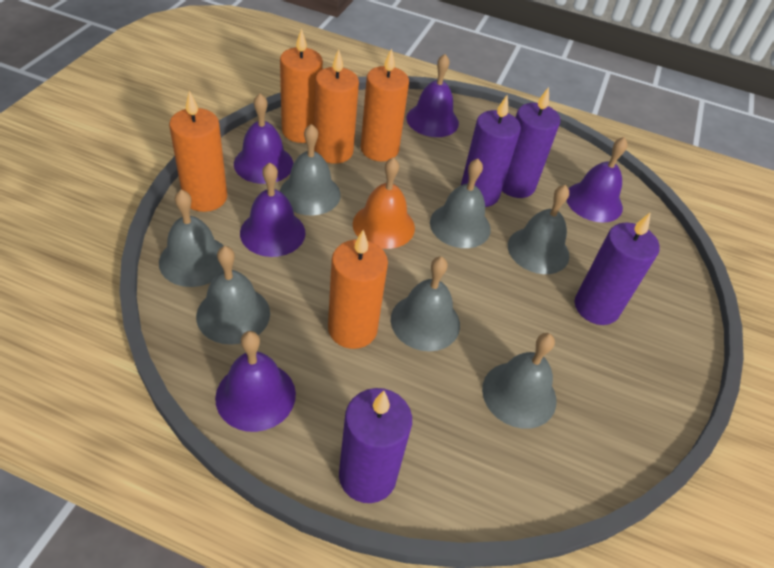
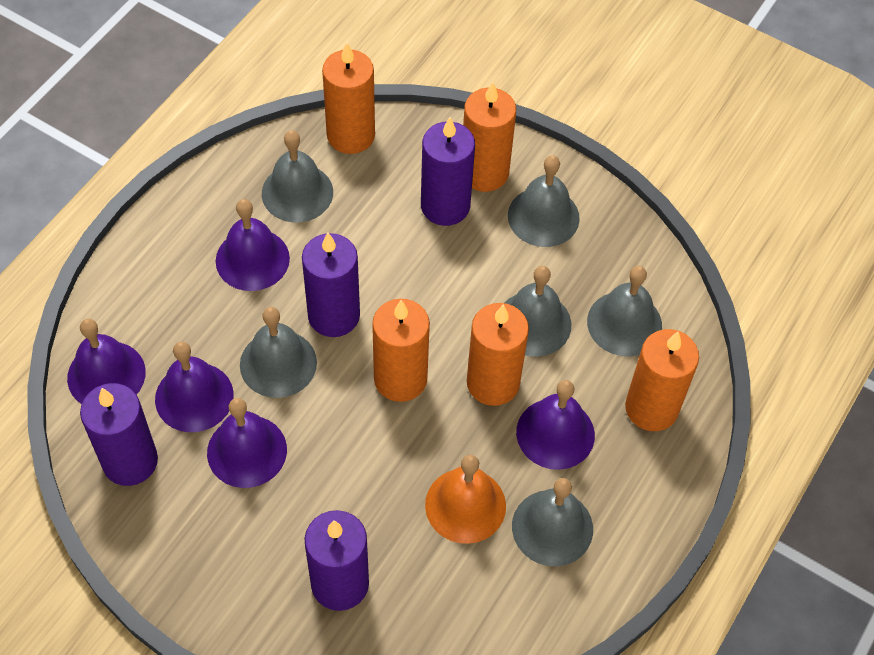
grey bell: 7 -> 6

